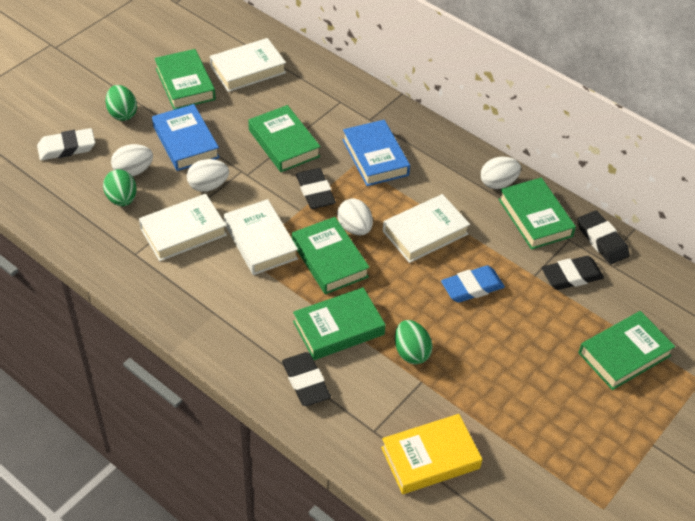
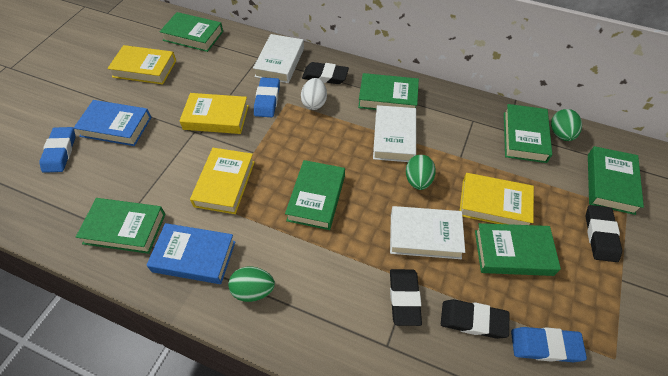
blue eraser: 1 -> 3
green book: 6 -> 7
white book: 4 -> 3
white egg: 4 -> 1
white eraser: 1 -> 0
yellow book: 1 -> 4

